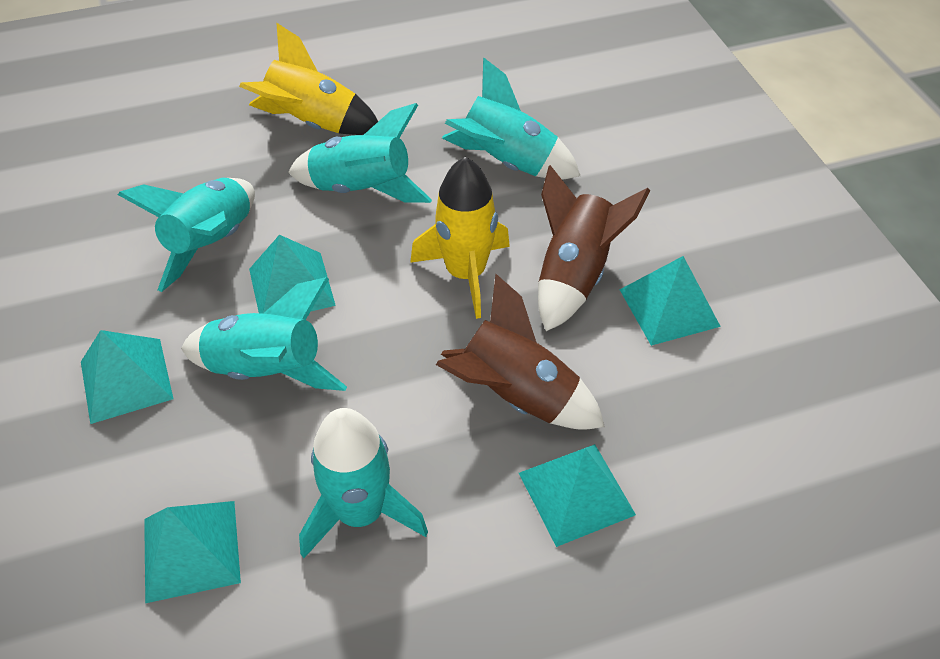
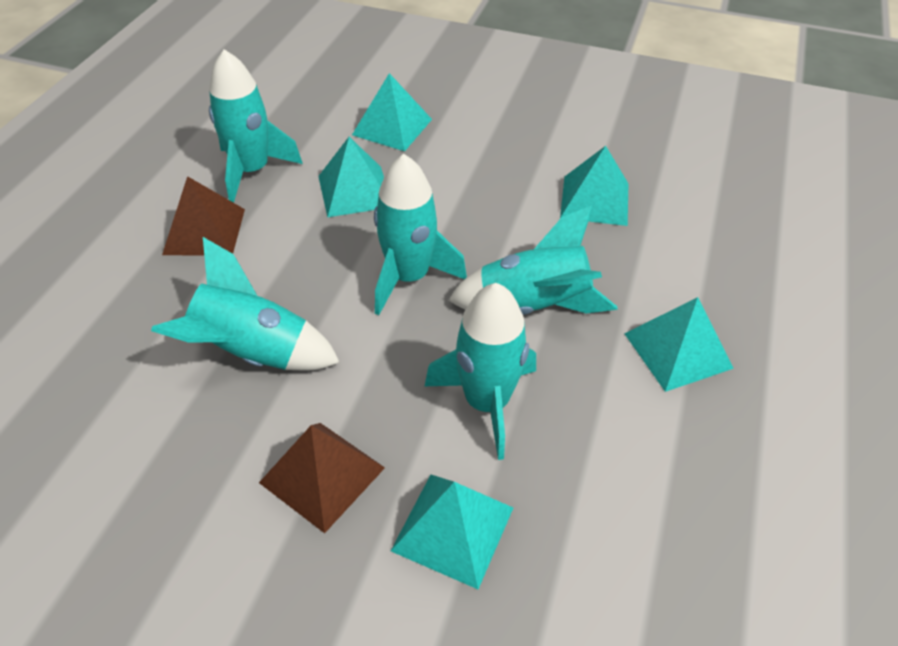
brown pyramid: 0 -> 2
brown rocket: 2 -> 0
yellow rocket: 2 -> 0

